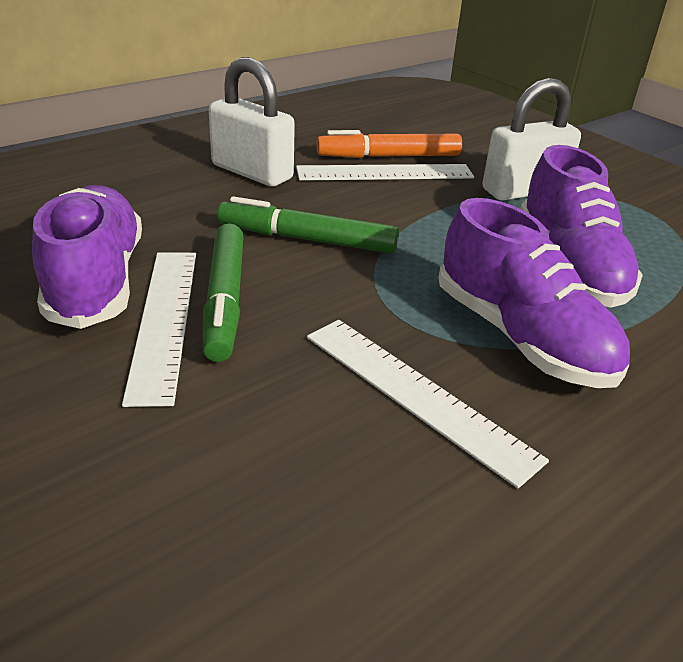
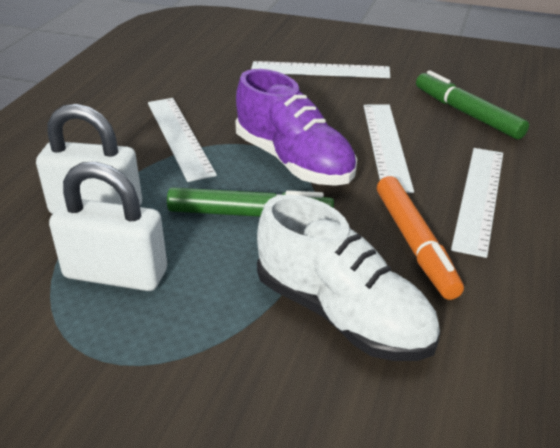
purple shoe: 3 -> 1
white ruler: 3 -> 4
white shoe: 0 -> 1

